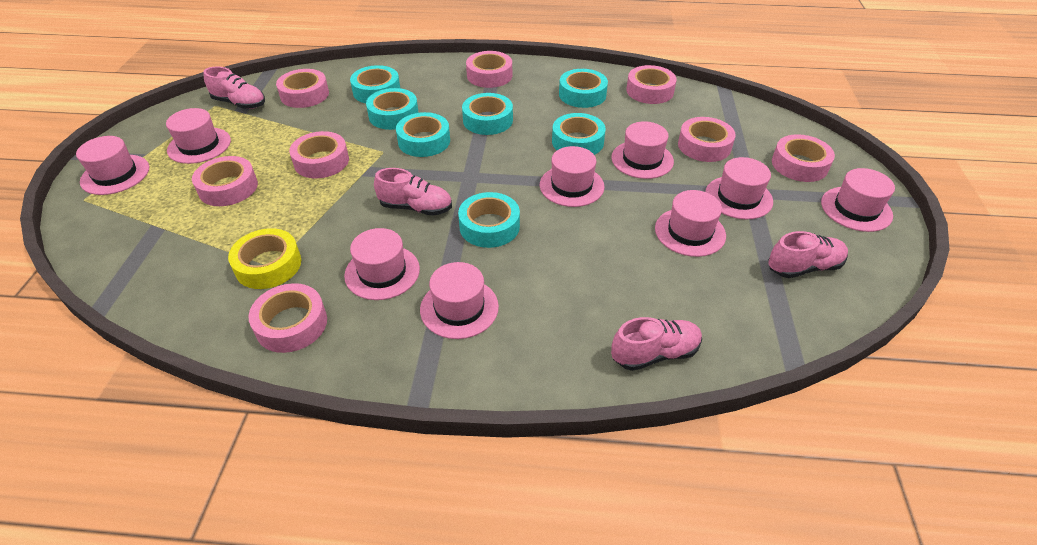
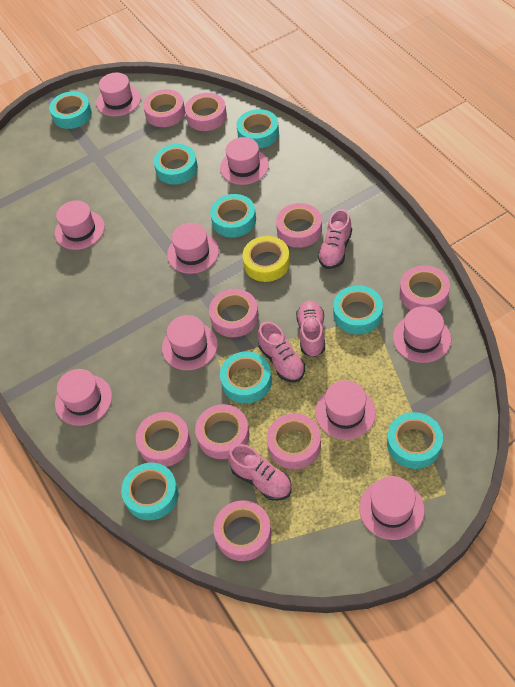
pink tape: 8 -> 9
turquoise tape: 7 -> 8

